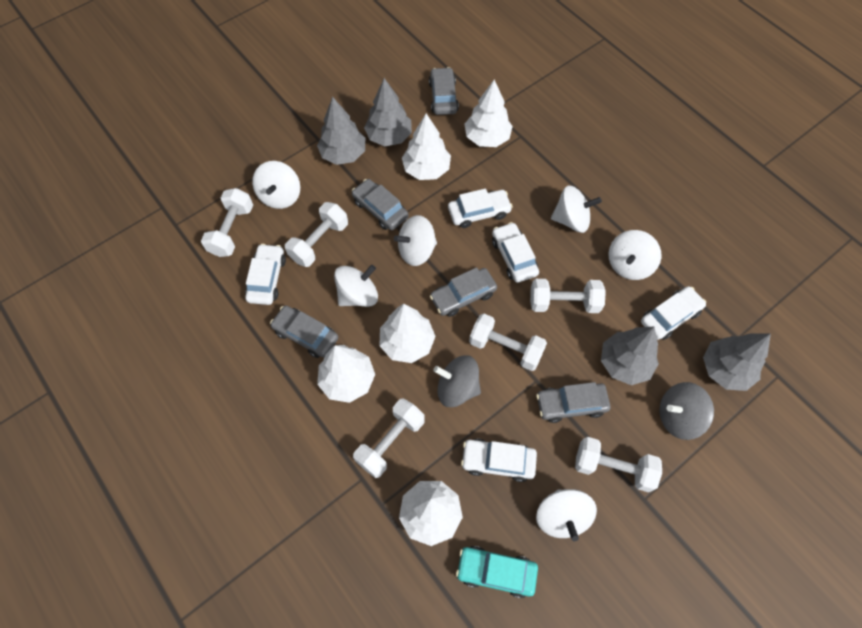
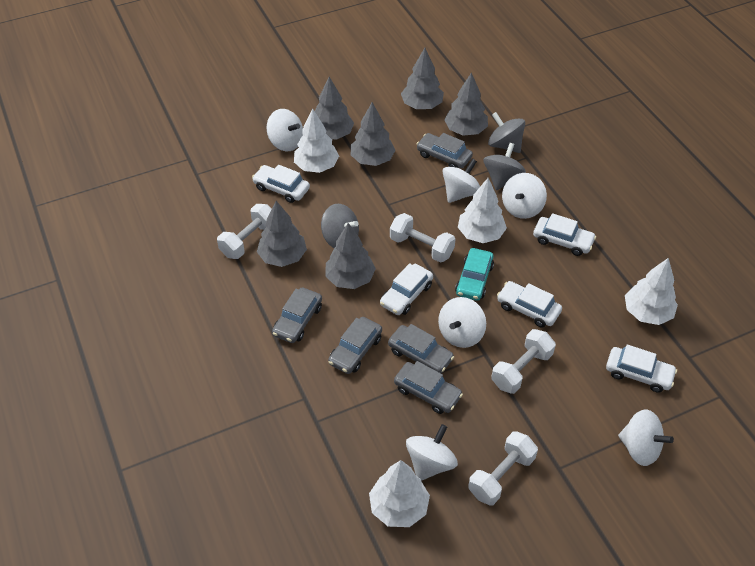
grey spinning top: 2 -> 3
grey tree: 4 -> 6
white dumbbell: 6 -> 4
white tree: 5 -> 4

